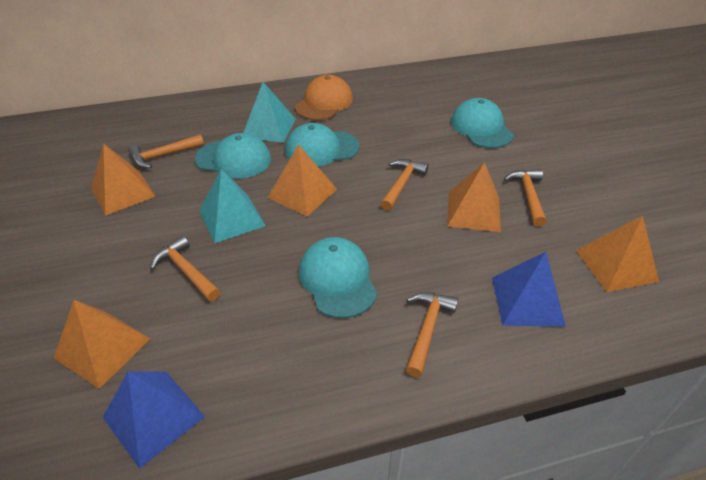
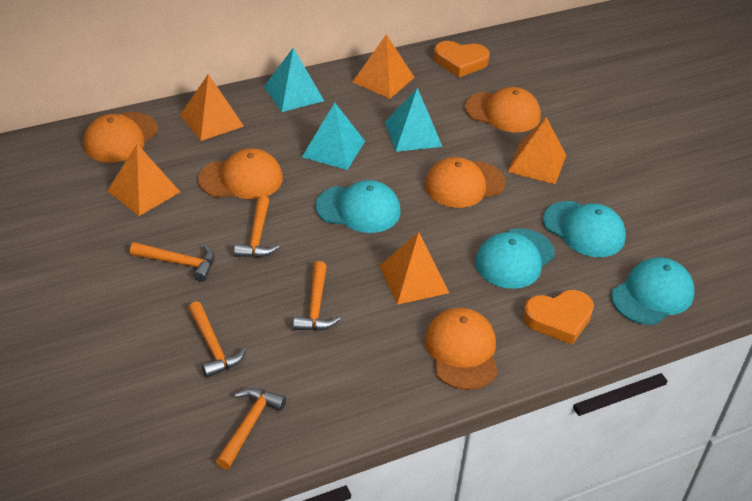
blue pyramid: 2 -> 0
orange cap: 1 -> 5
orange heart: 0 -> 2
turquoise pyramid: 2 -> 3

